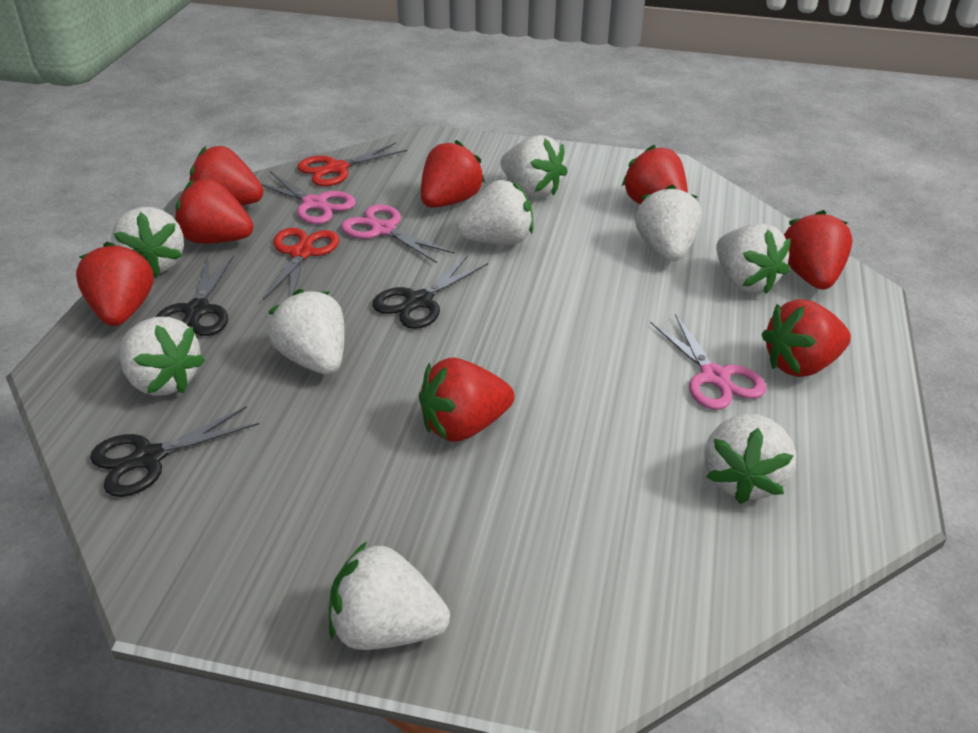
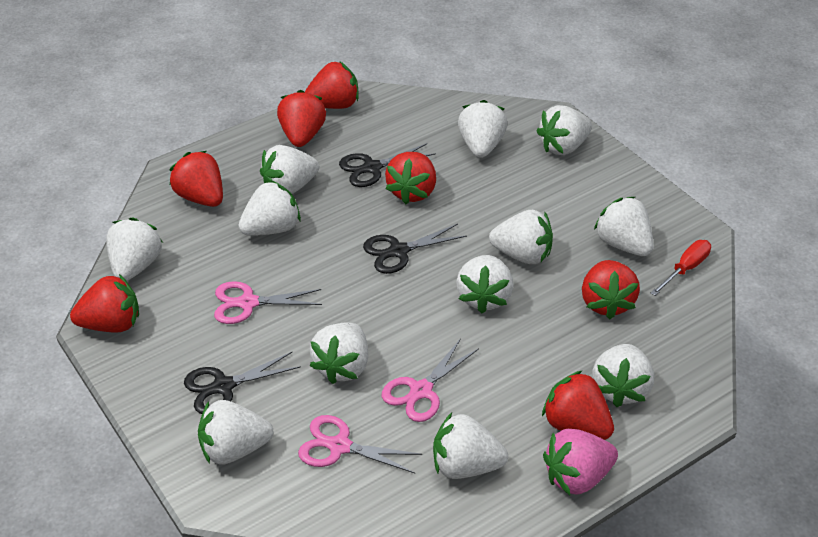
pink strawberry: 0 -> 1
red scissors: 2 -> 0
red screwdriver: 0 -> 1
red strawberry: 8 -> 7
white strawberry: 9 -> 12

